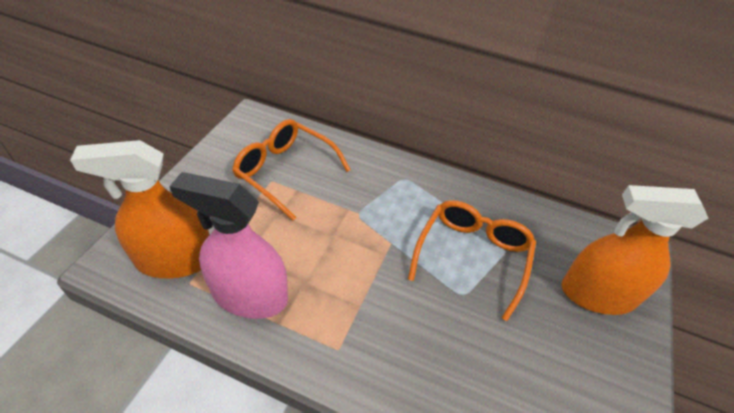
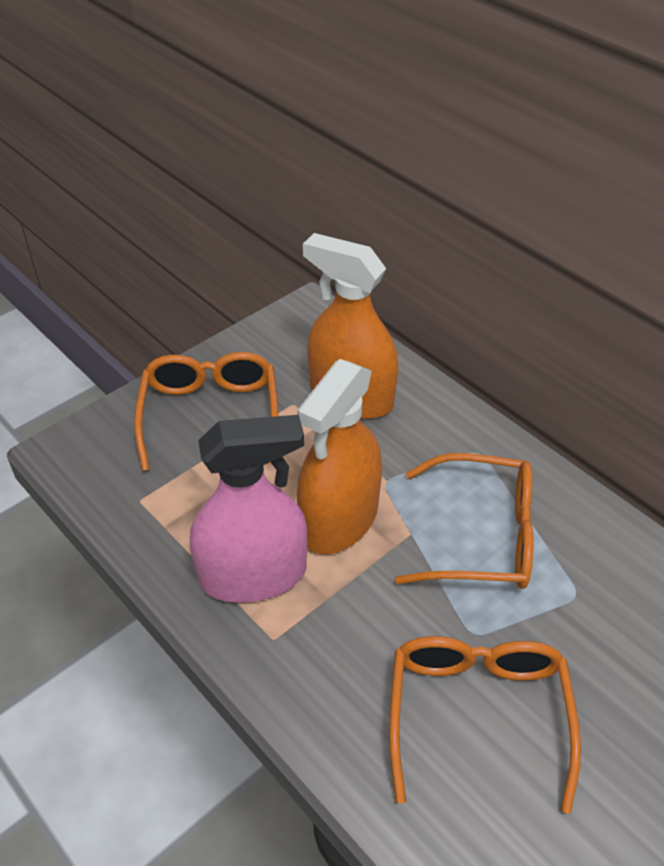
orange glasses: 2 -> 3

